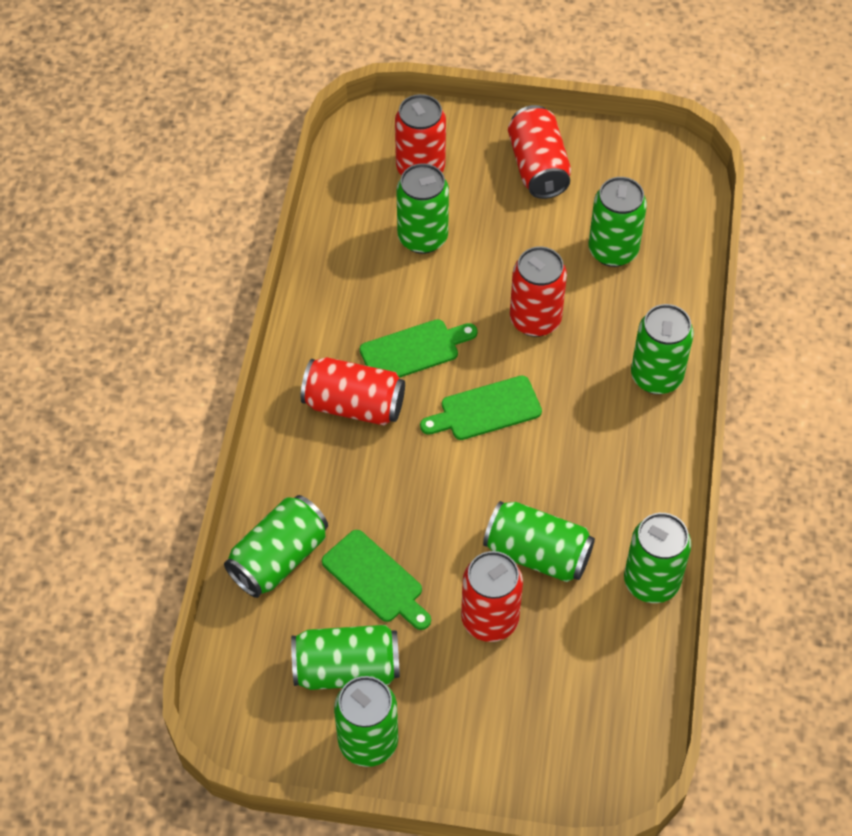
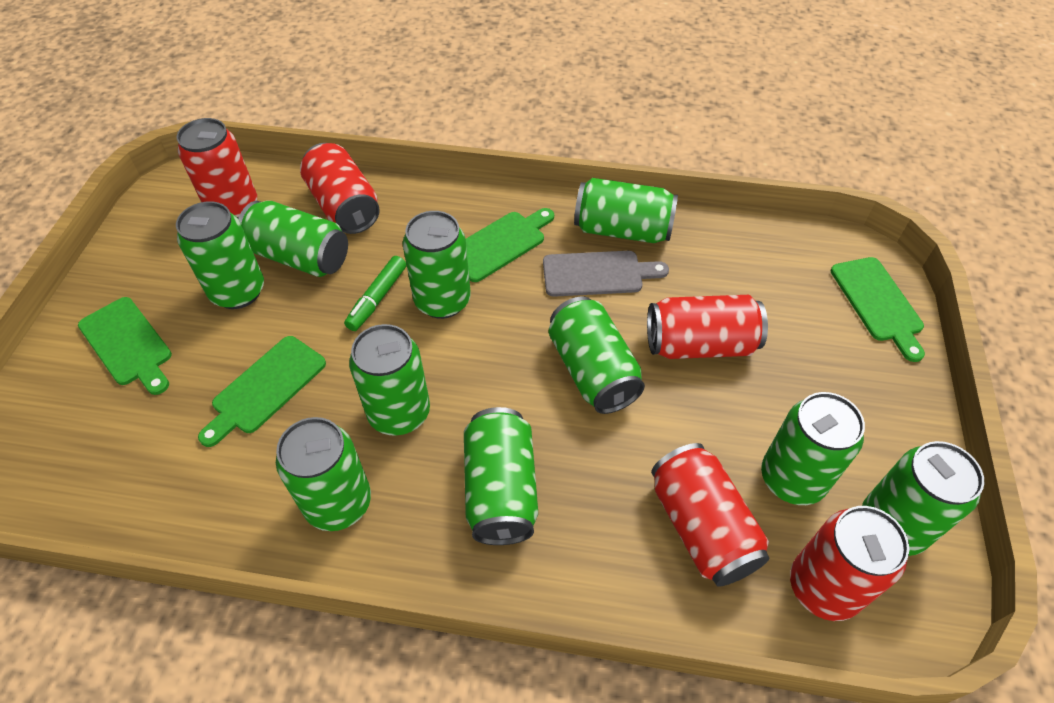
green can: 8 -> 10
green cutting board: 3 -> 4
green marker: 0 -> 1
grey cutting board: 0 -> 1

